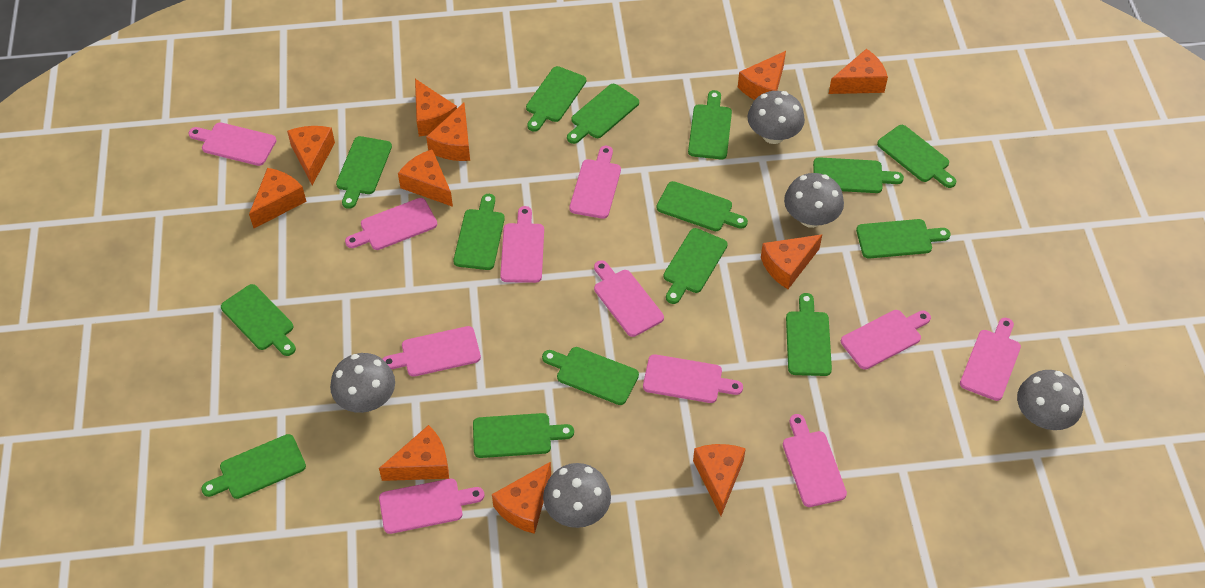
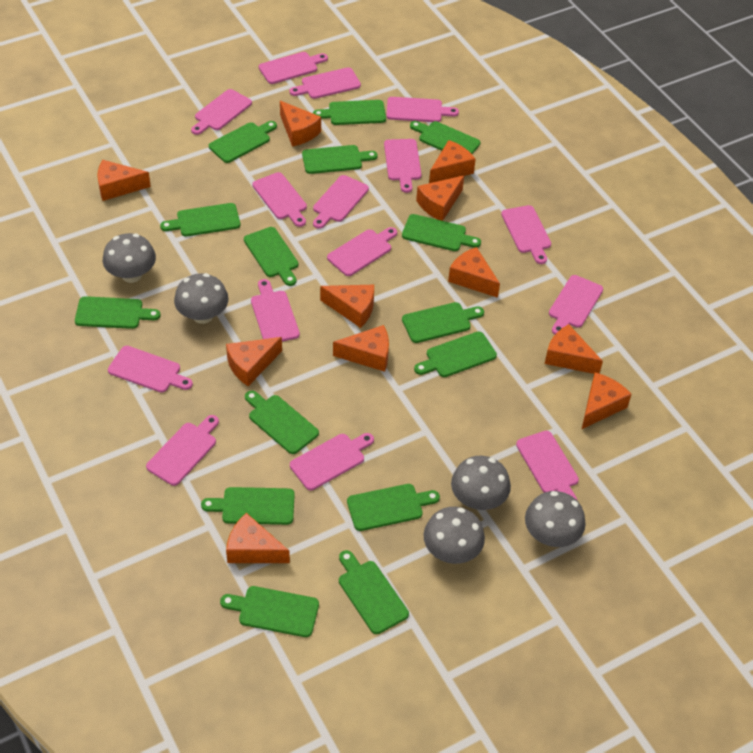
pink cutting board: 11 -> 15

